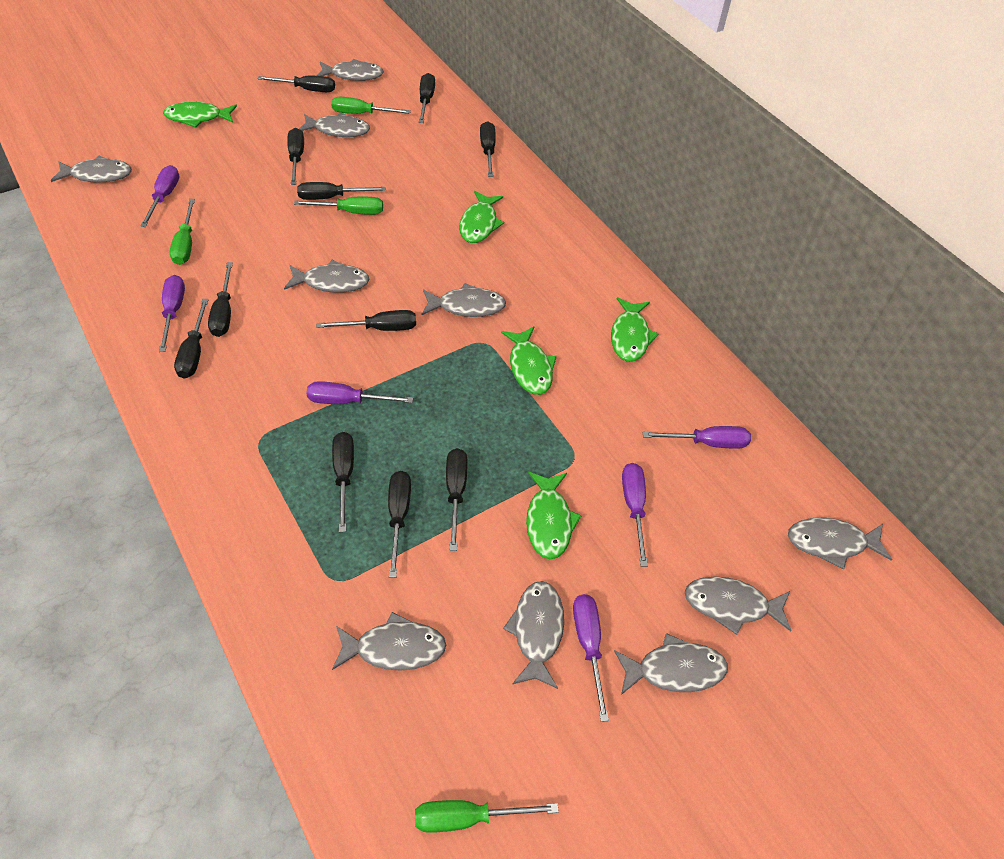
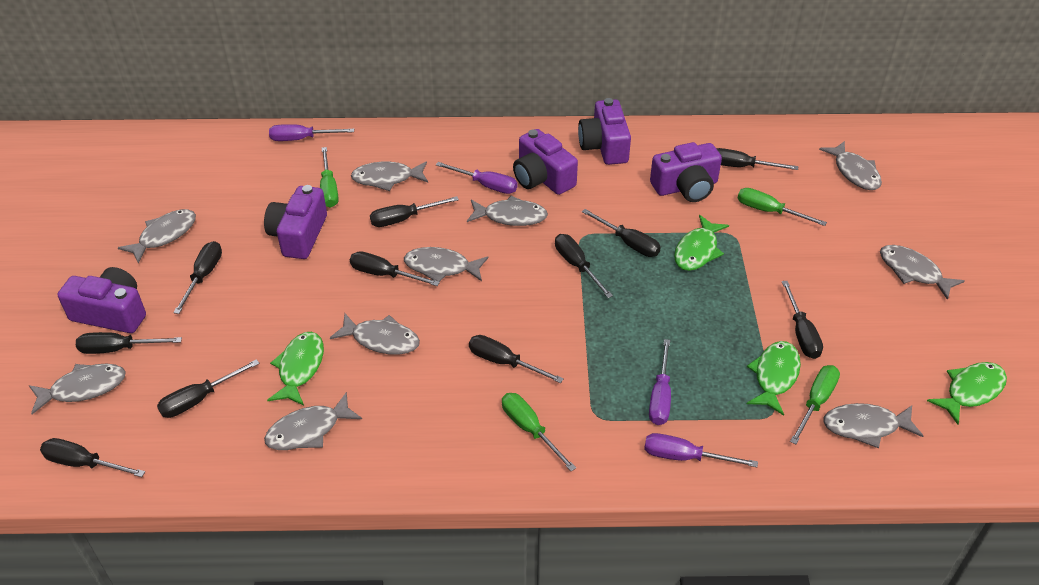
green fish: 5 -> 4
purple camera: 0 -> 5
purple screwdriver: 6 -> 4

